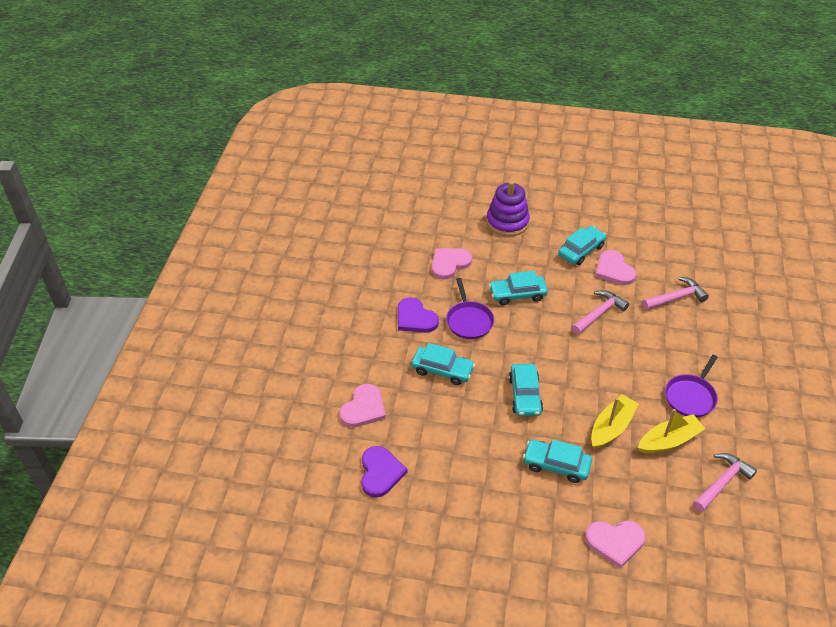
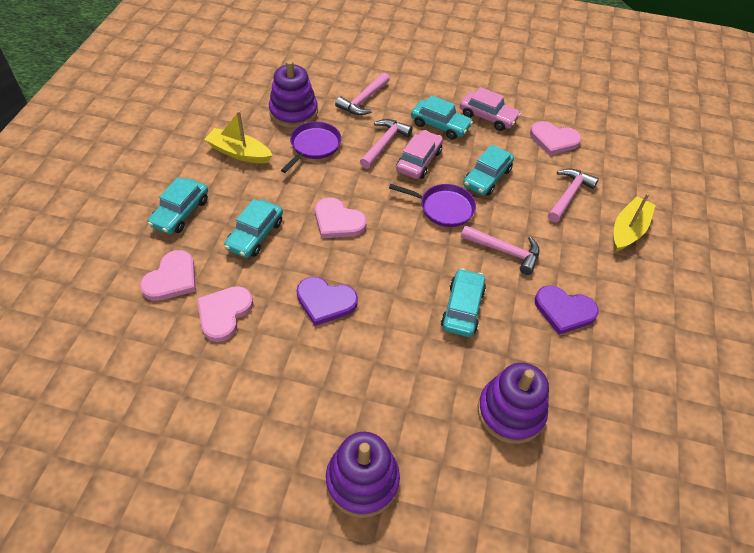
pink car: 0 -> 2
pink hammer: 3 -> 4
purple stacking toy: 1 -> 3

